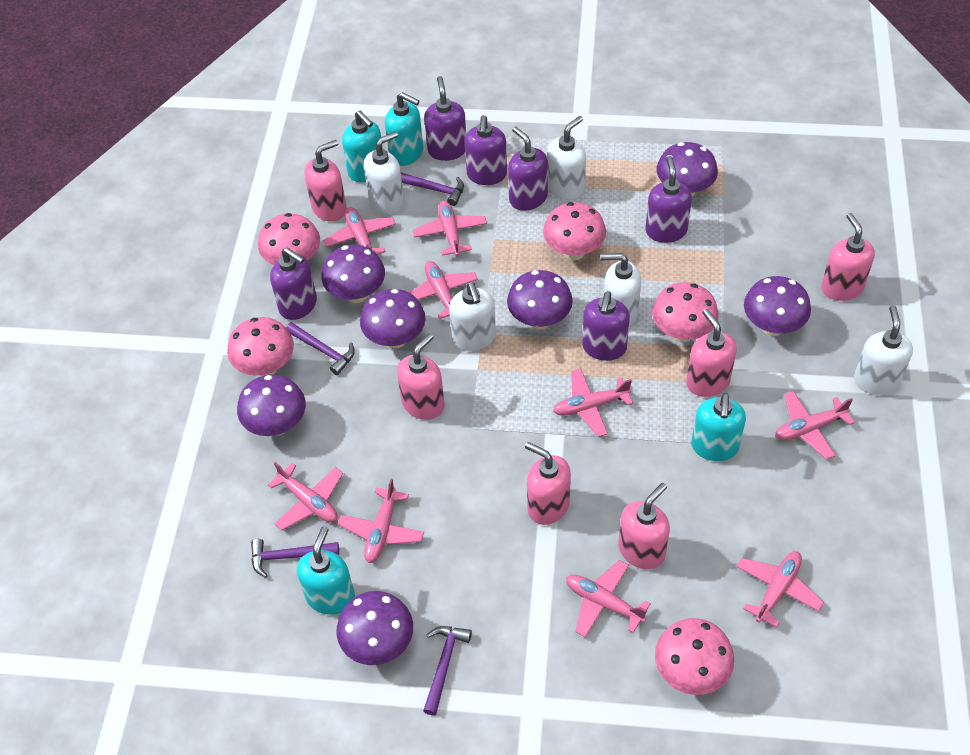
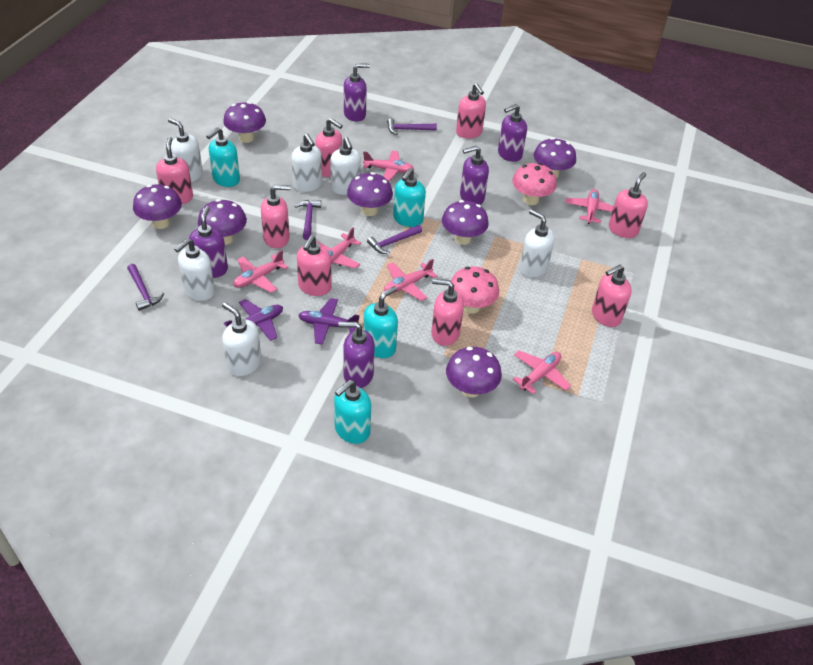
pink mushroom: 5 -> 2
pink plane: 9 -> 6
pink soap dispenser: 6 -> 8
purple plane: 0 -> 2
purple soap dispenser: 6 -> 5
white soap dispenser: 5 -> 6

